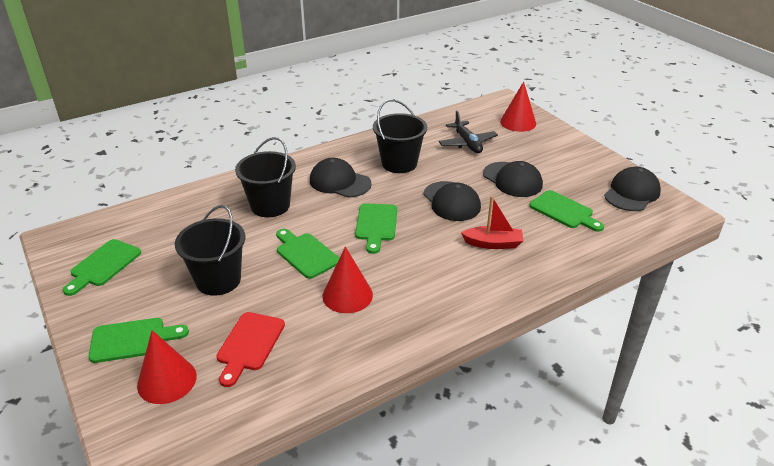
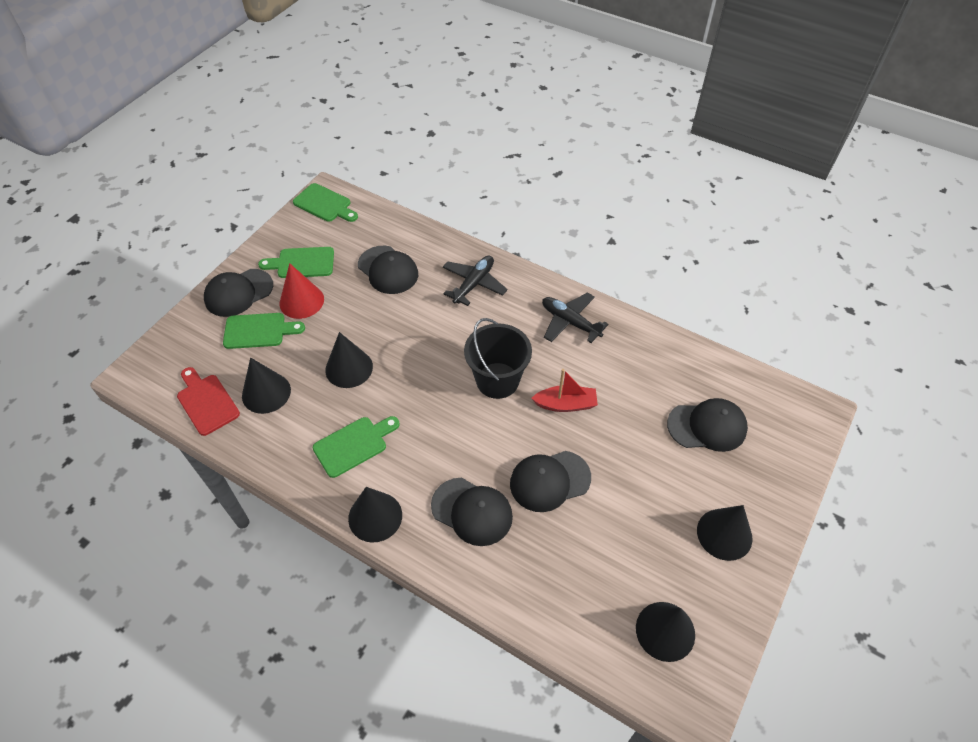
black bucket: 3 -> 1
black cap: 4 -> 5
black cone: 0 -> 5
black plane: 1 -> 2
green cutting board: 5 -> 4
red cone: 3 -> 1

